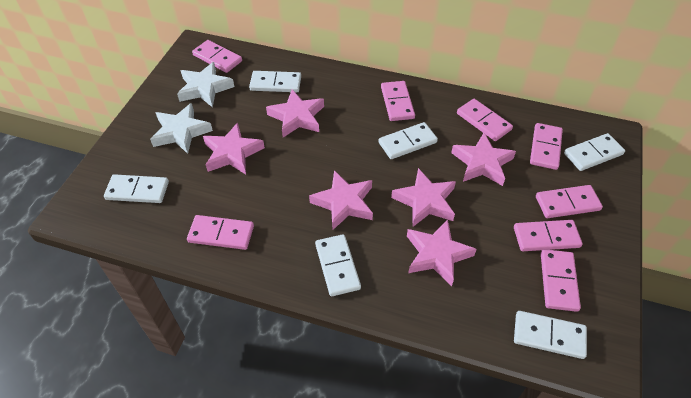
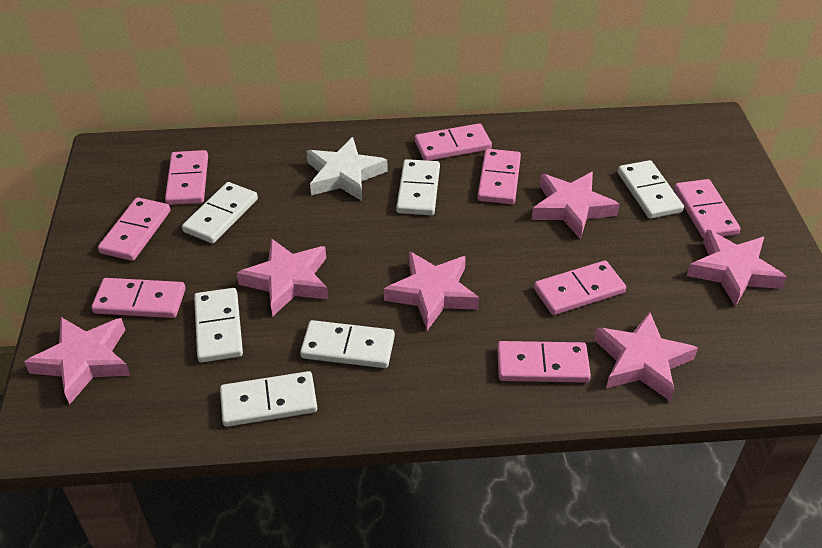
white star: 2 -> 1

